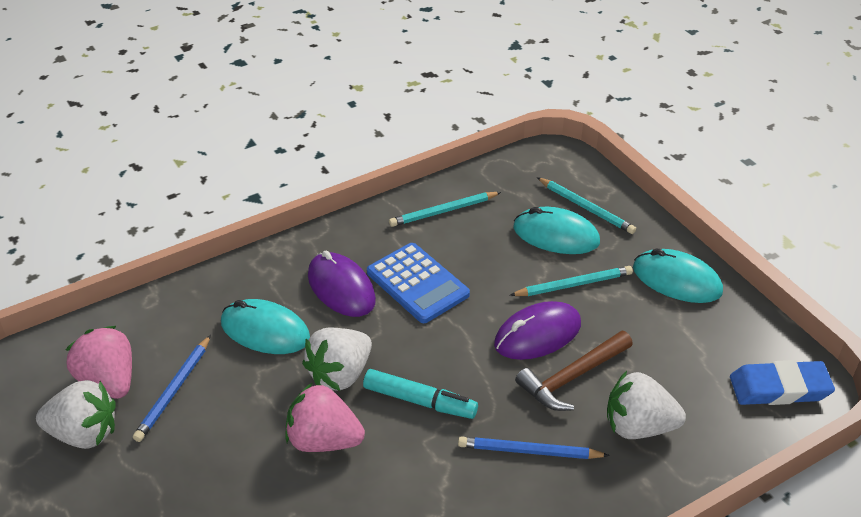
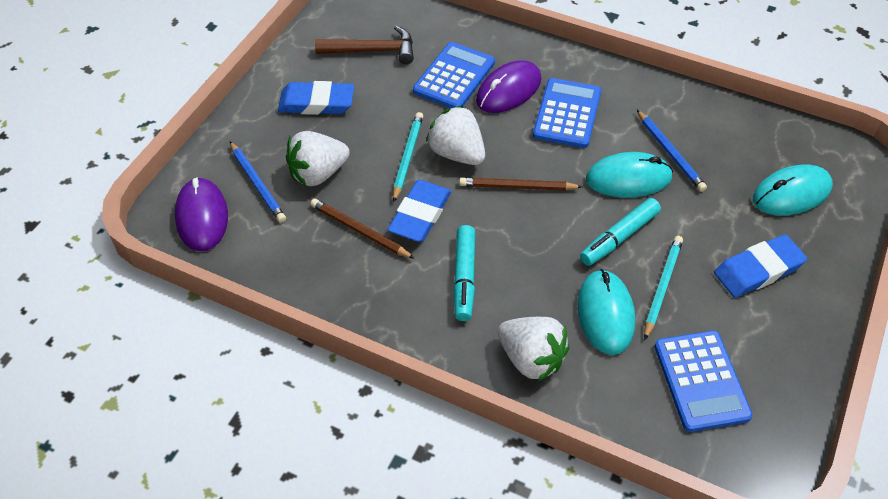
blue calculator: 1 -> 3
blue eraser: 1 -> 3
brown pencil: 0 -> 2
pink strawberry: 2 -> 0
turquoise marker: 1 -> 2
turquoise pencil: 3 -> 2

